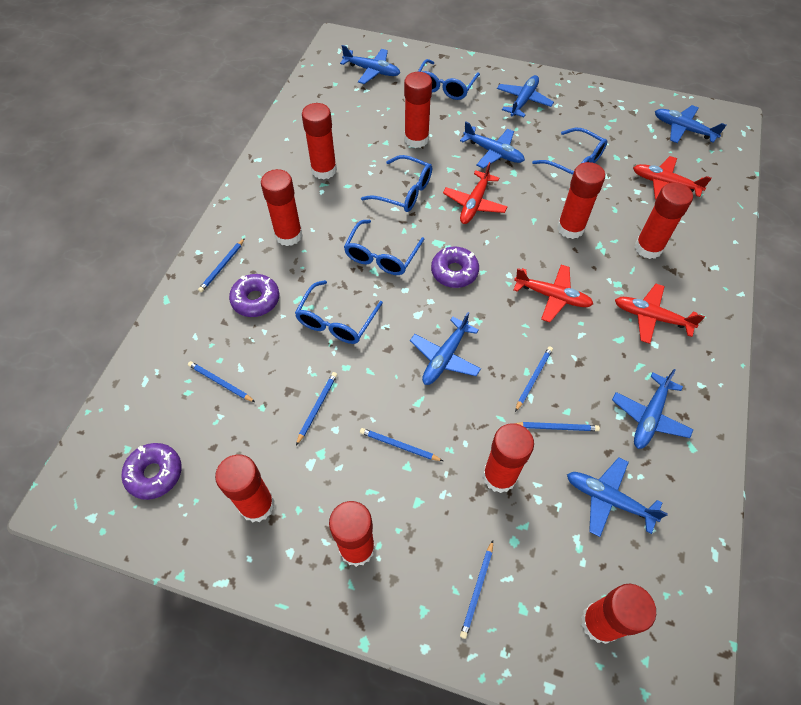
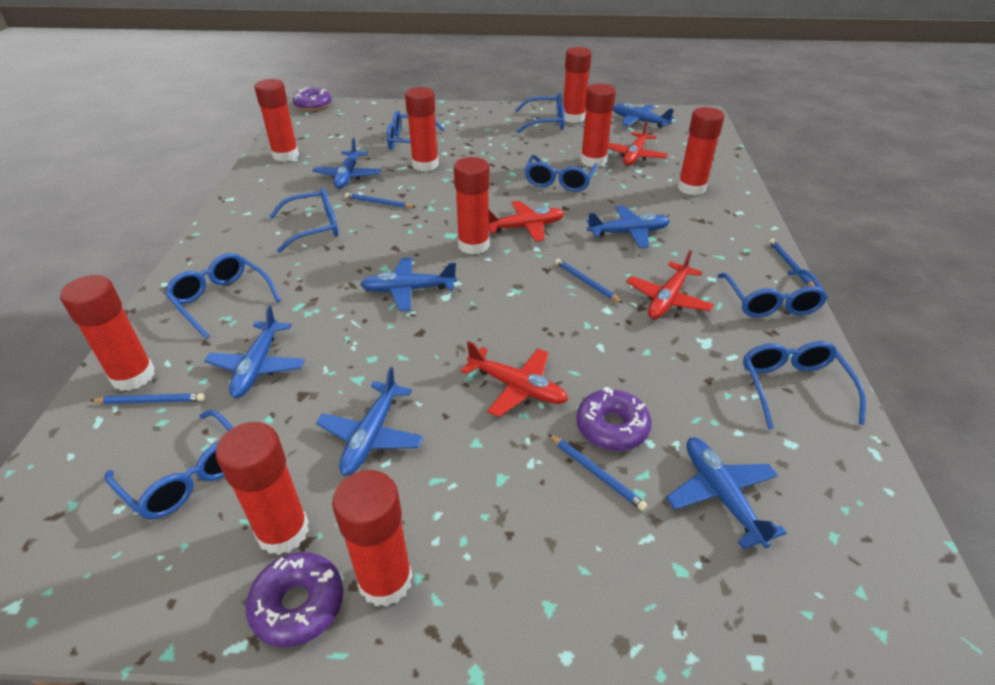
blue glasses: 5 -> 8
blue pencil: 7 -> 5

